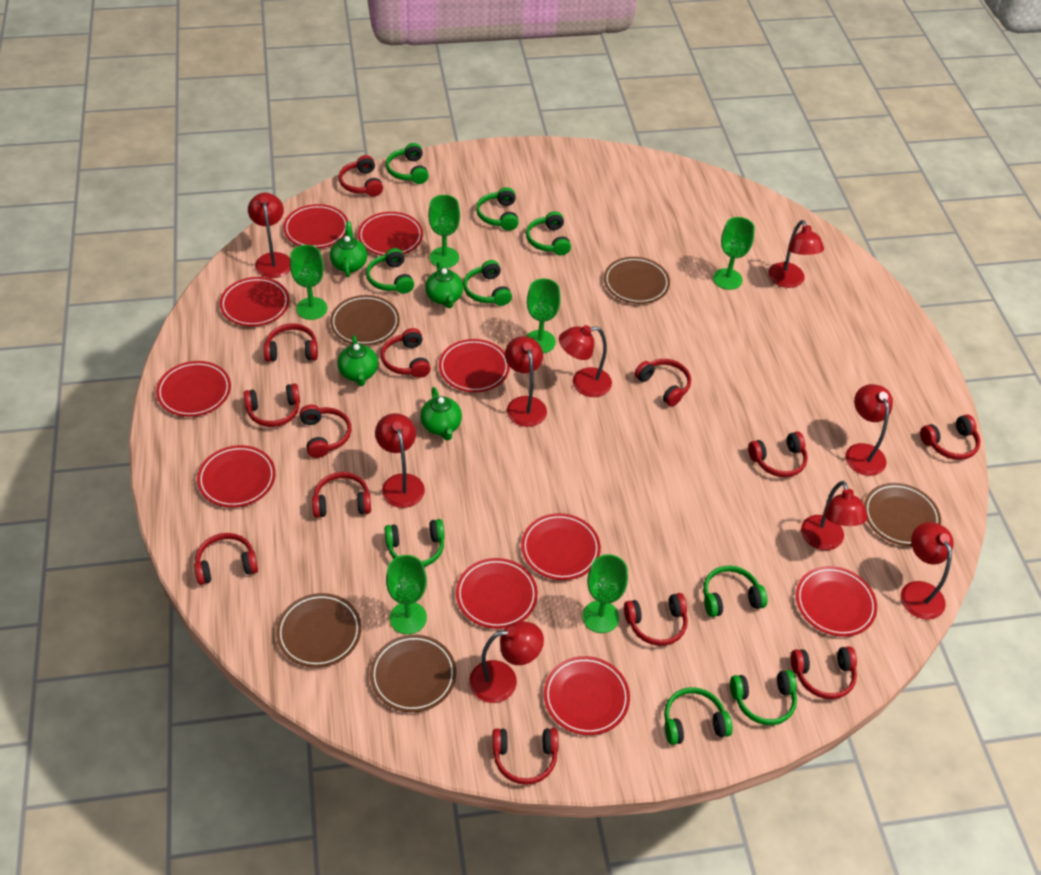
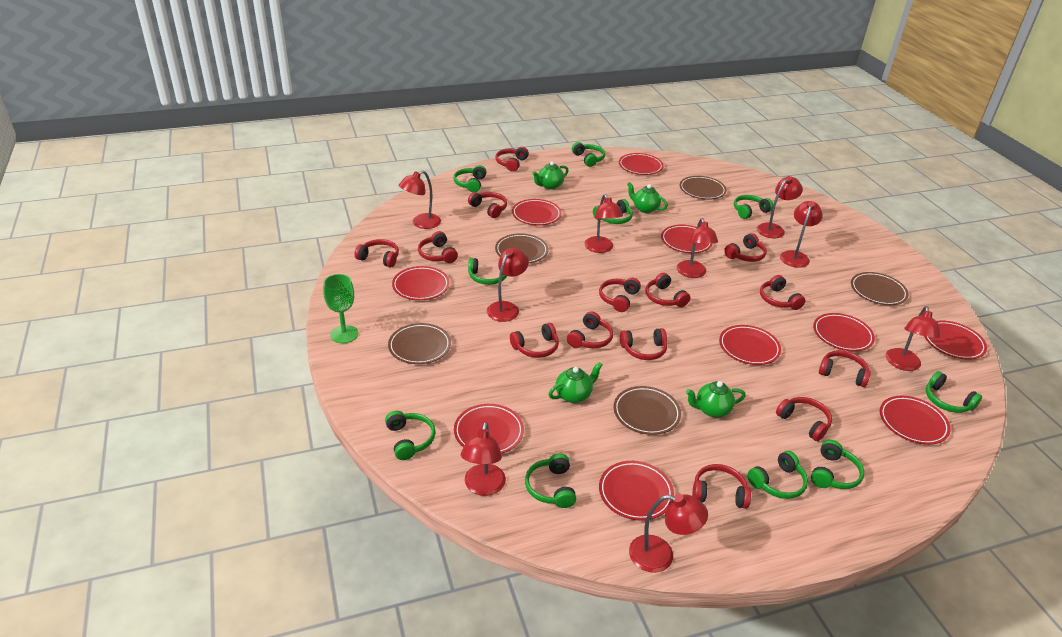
green goblet: 6 -> 1
green headphones: 9 -> 10
red headphones: 13 -> 14

